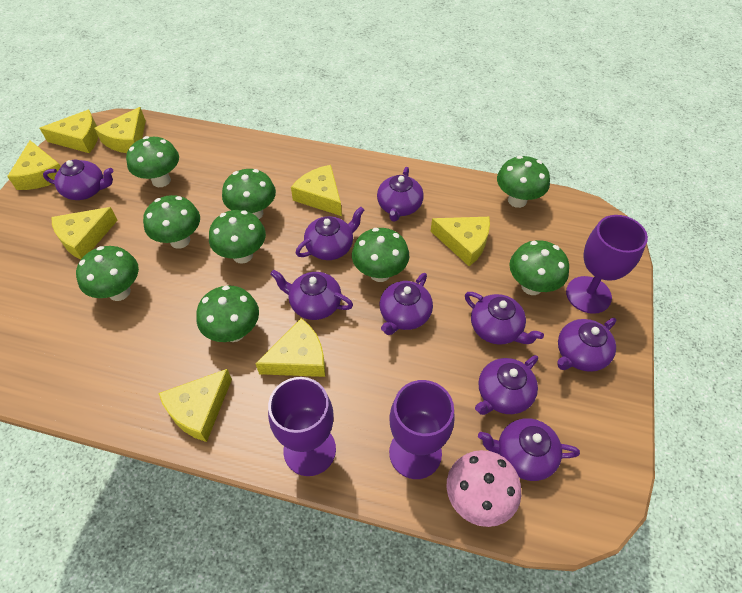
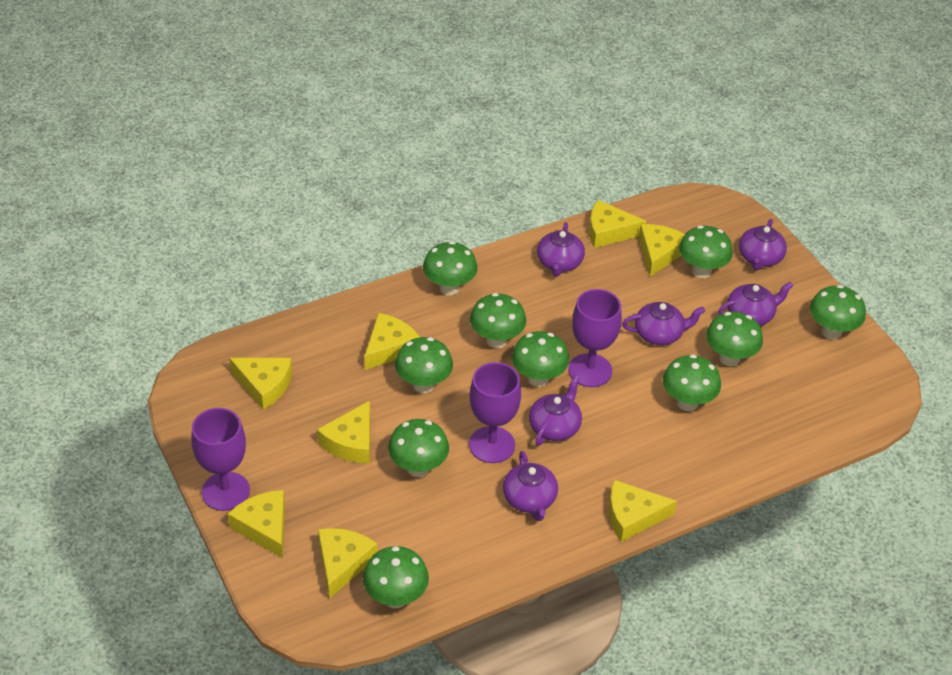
green mushroom: 9 -> 10
pink mushroom: 1 -> 0
purple teapot: 9 -> 6

